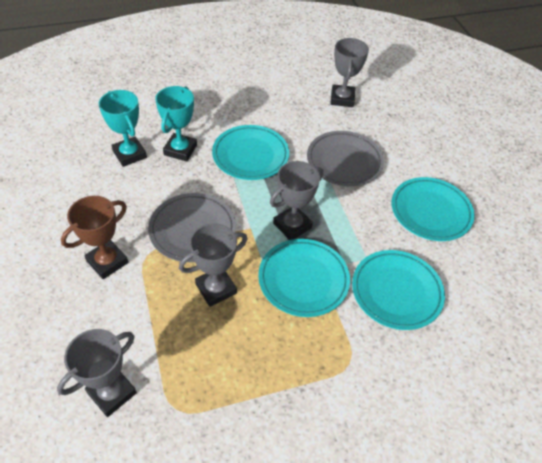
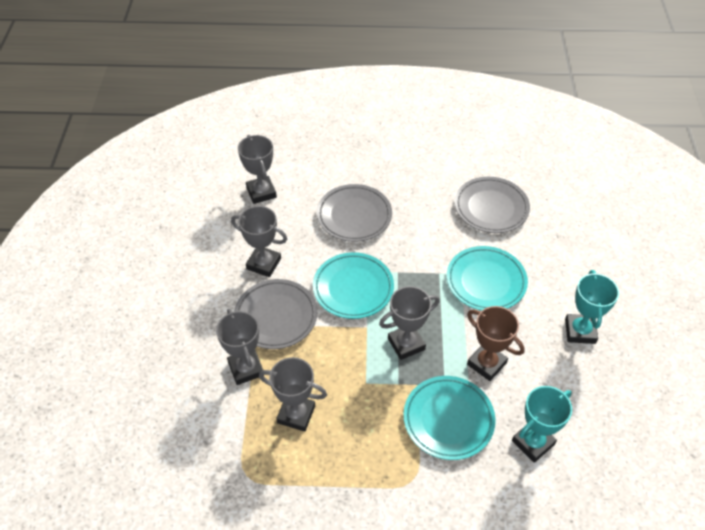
grey plate: 2 -> 3
grey trophy: 4 -> 5
turquoise plate: 4 -> 3

